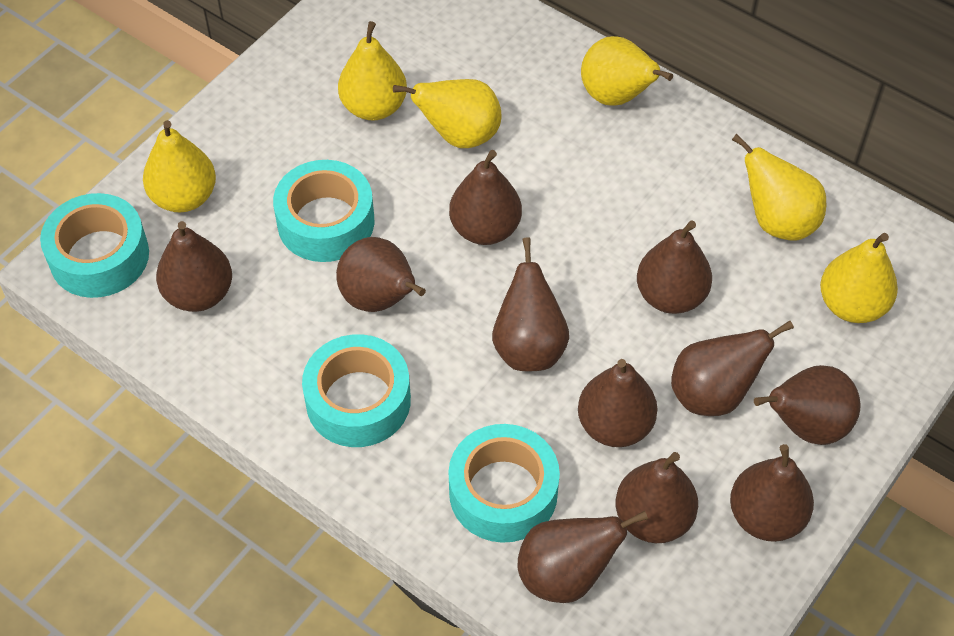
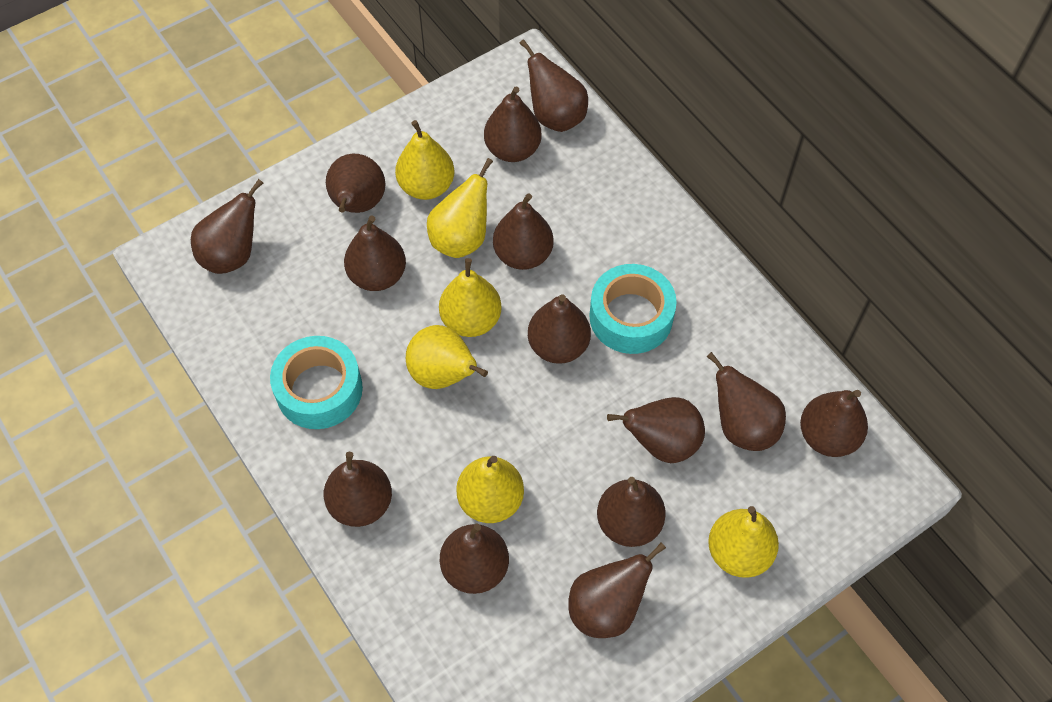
brown pear: 11 -> 14
turquoise tape: 4 -> 2

